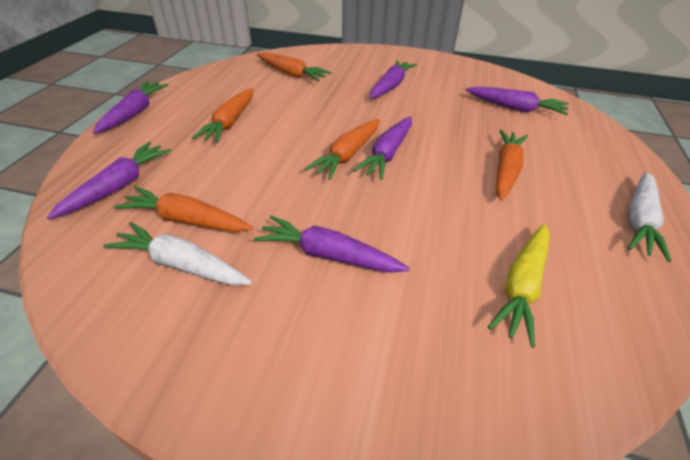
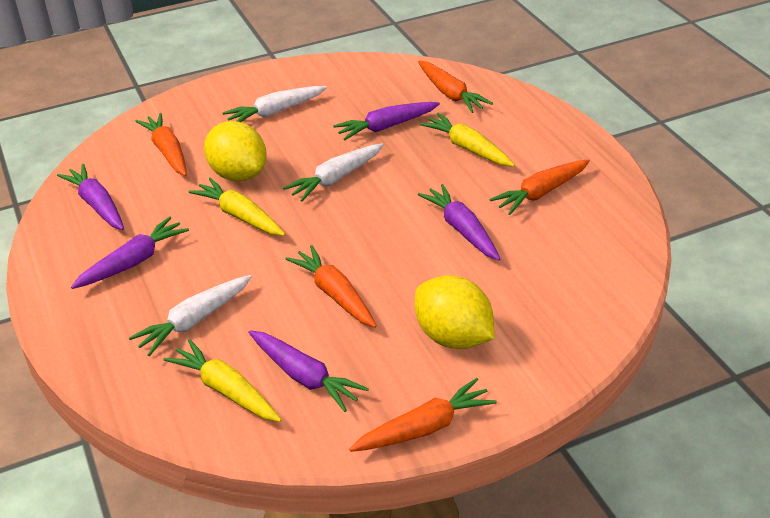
purple carrot: 6 -> 5
white carrot: 2 -> 3
yellow carrot: 1 -> 3
yellow lemon: 0 -> 2

